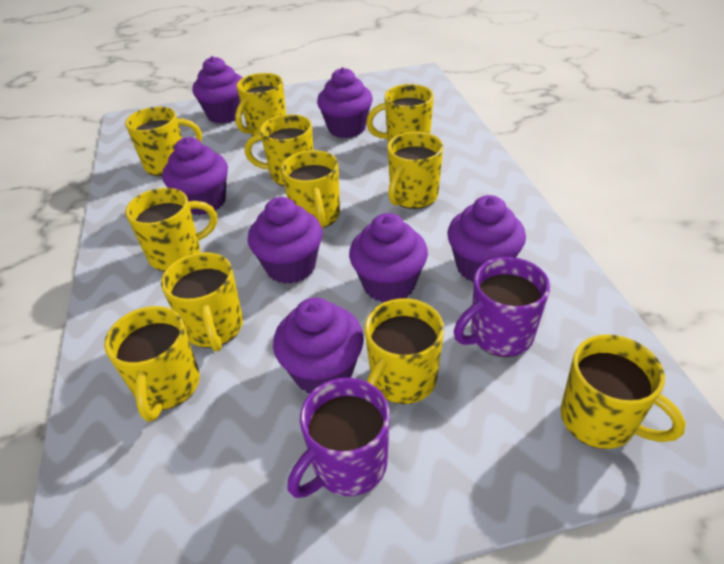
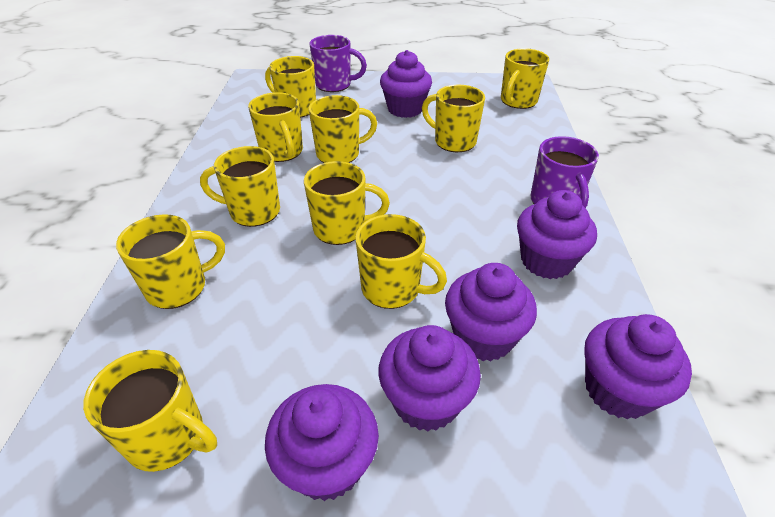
purple cupcake: 7 -> 6
yellow mug: 11 -> 10

